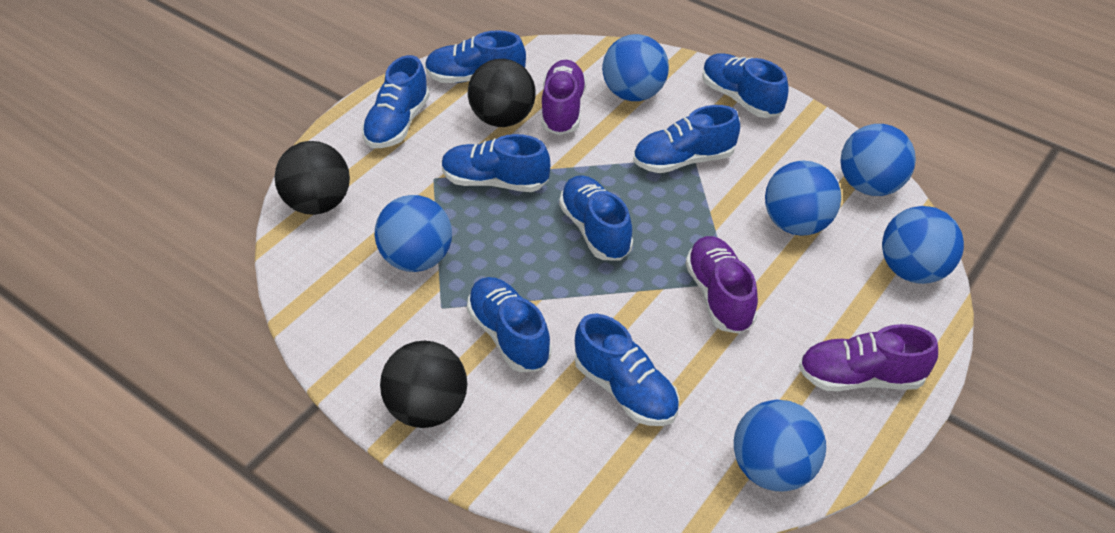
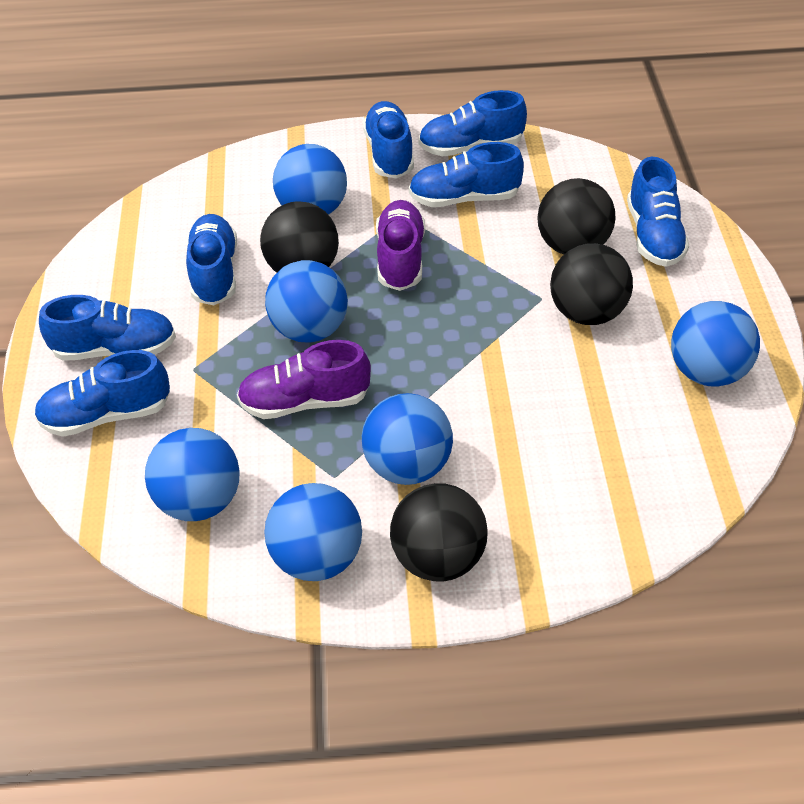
black ball: 3 -> 4
blue shoe: 8 -> 7
purple shoe: 3 -> 2

